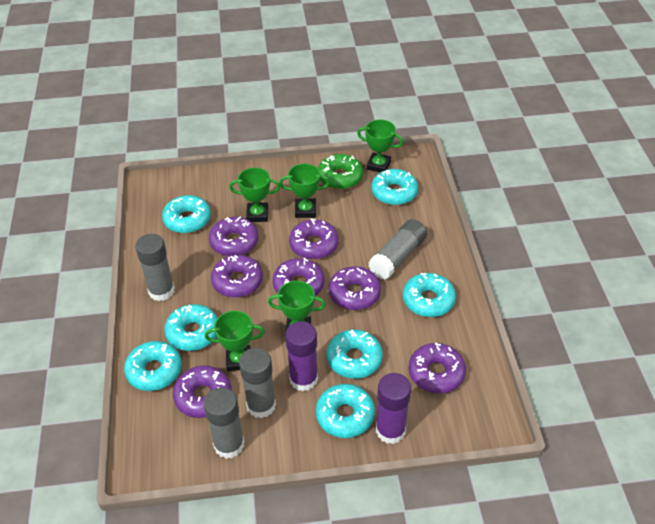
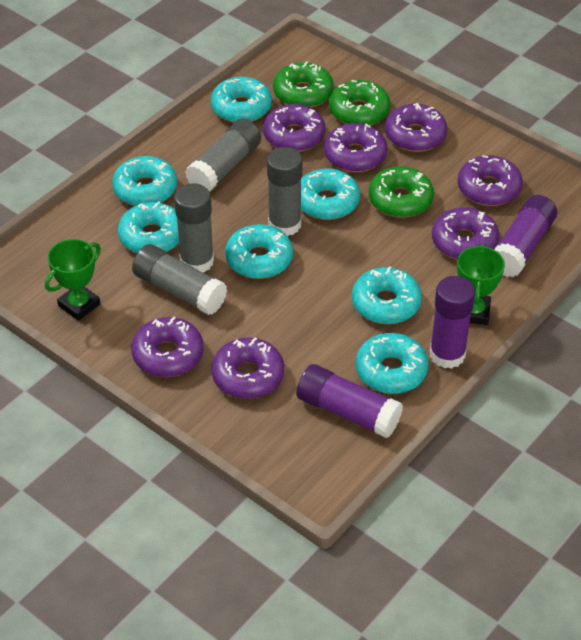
green donut: 1 -> 3
green trophy: 5 -> 2
purple glue stick: 2 -> 3

